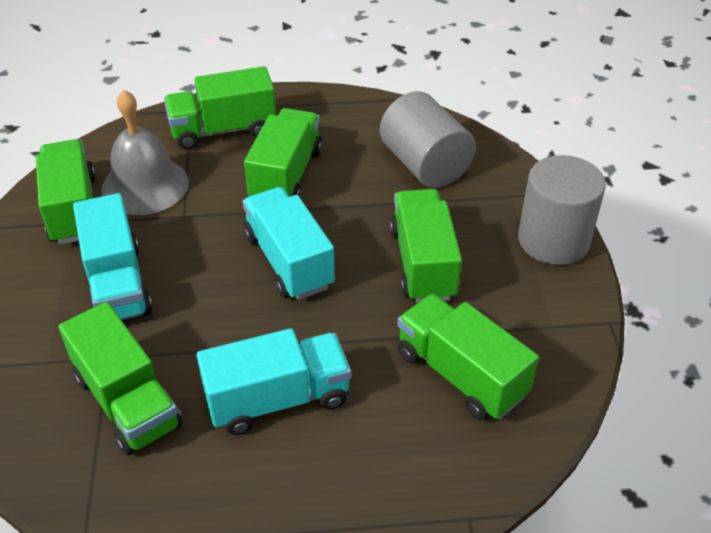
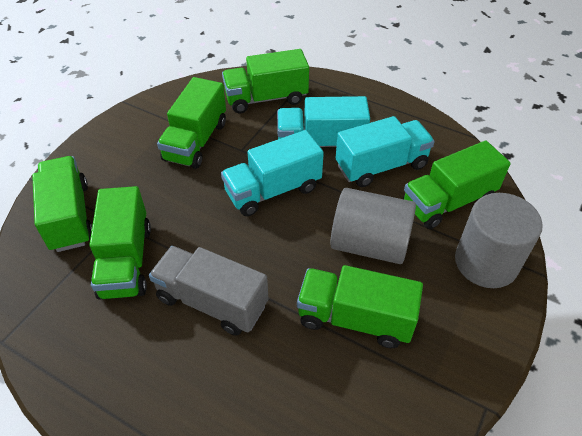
grey bell: 1 -> 0
grey truck: 0 -> 1

